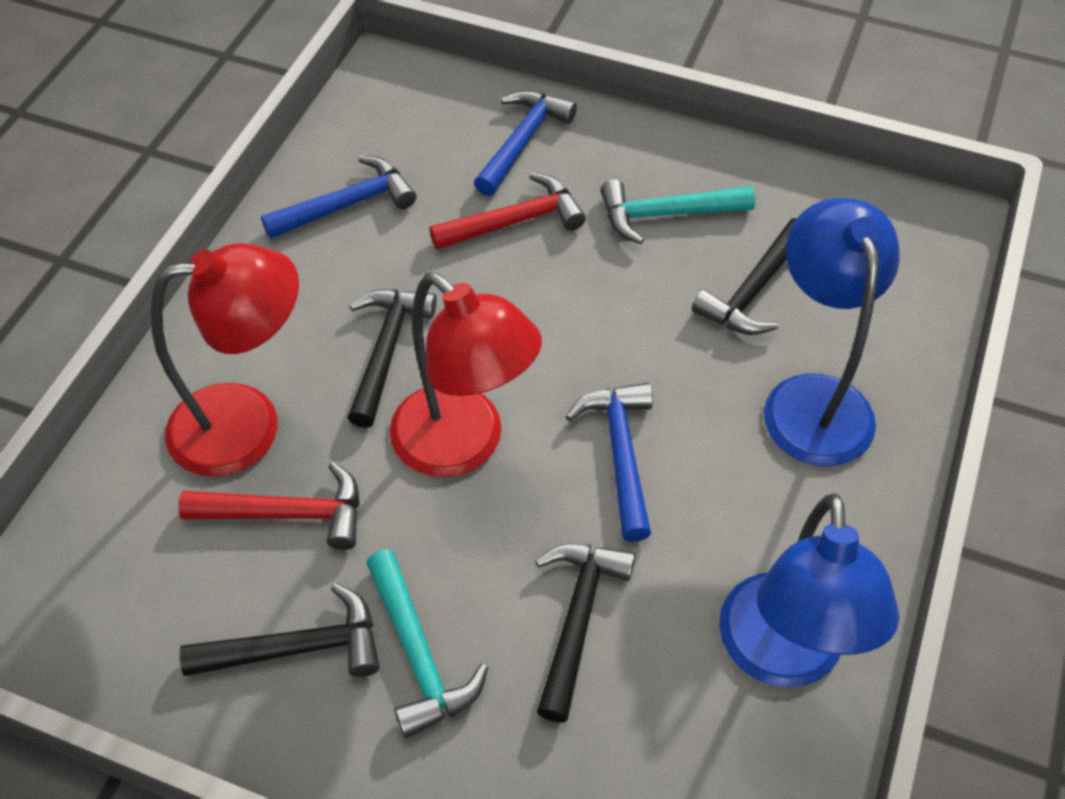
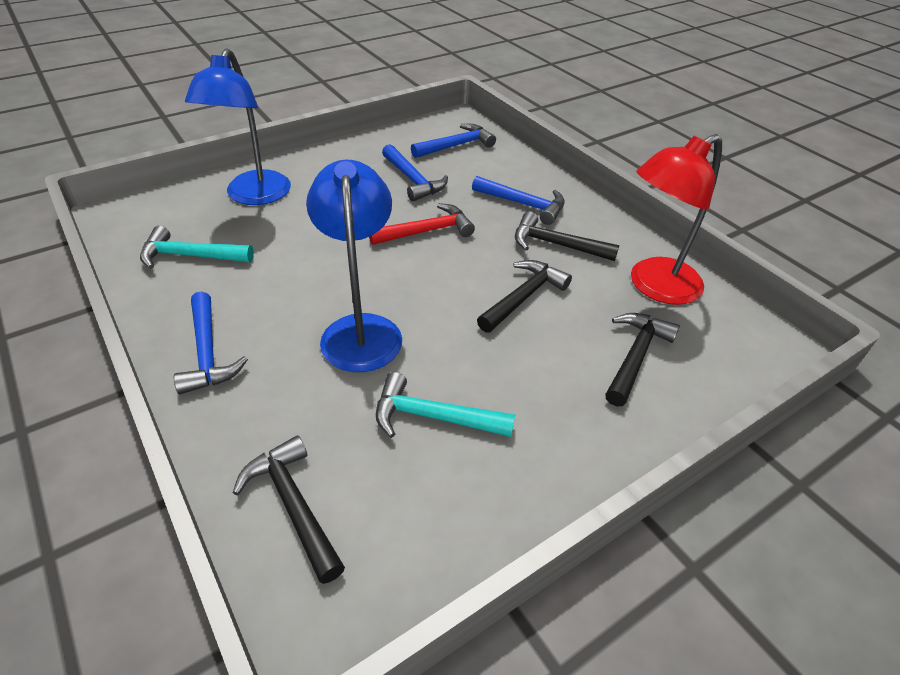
blue hammer: 3 -> 4
red hammer: 2 -> 1
red lamp: 2 -> 1

